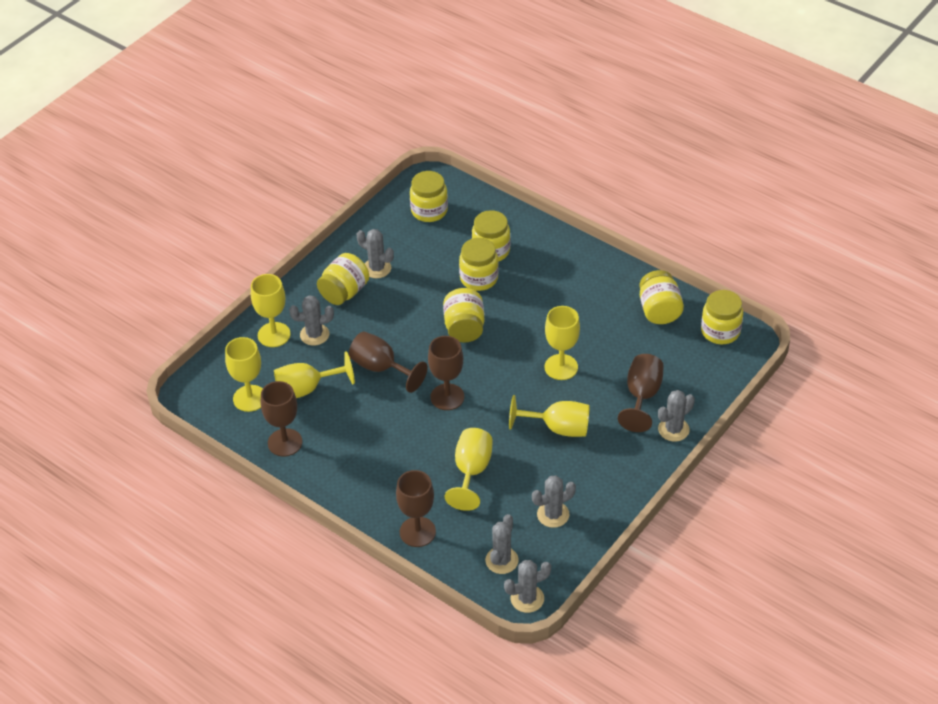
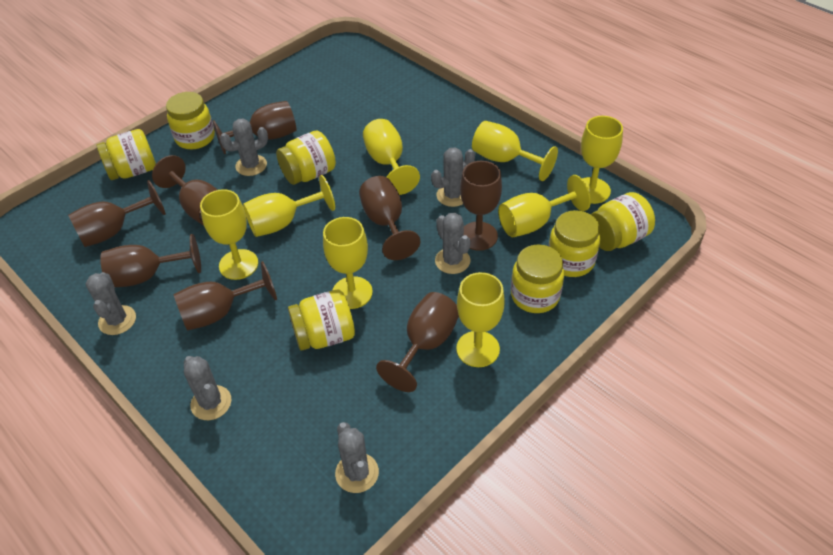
brown goblet: 5 -> 8
yellow goblet: 6 -> 8

